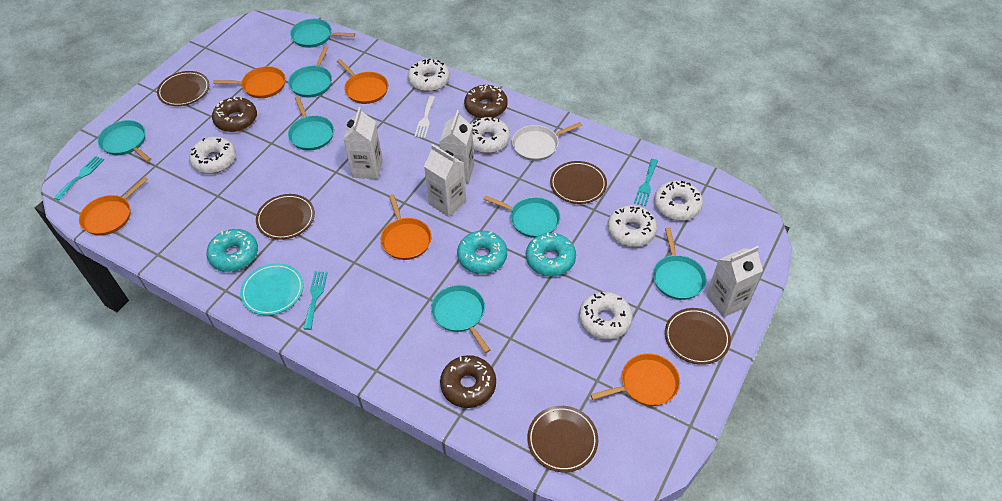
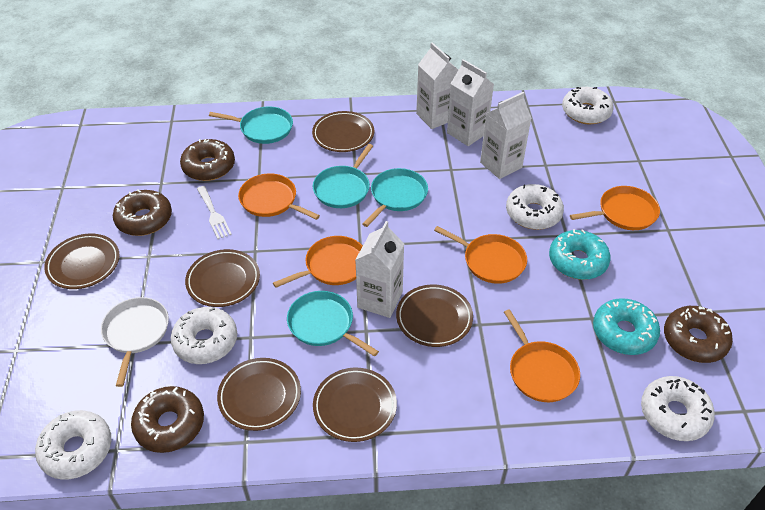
brown donut: 3 -> 4
brown plate: 5 -> 6
turquoise donut: 3 -> 2
turquoise fork: 3 -> 0
turquoise pan: 7 -> 4
turquoise plate: 1 -> 0
white donut: 6 -> 5

